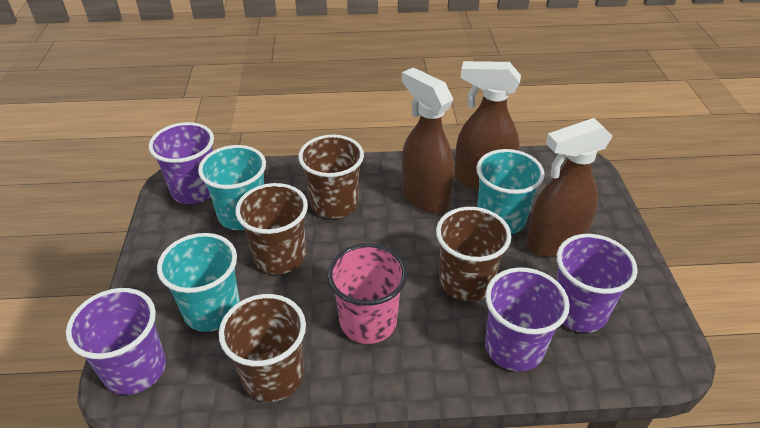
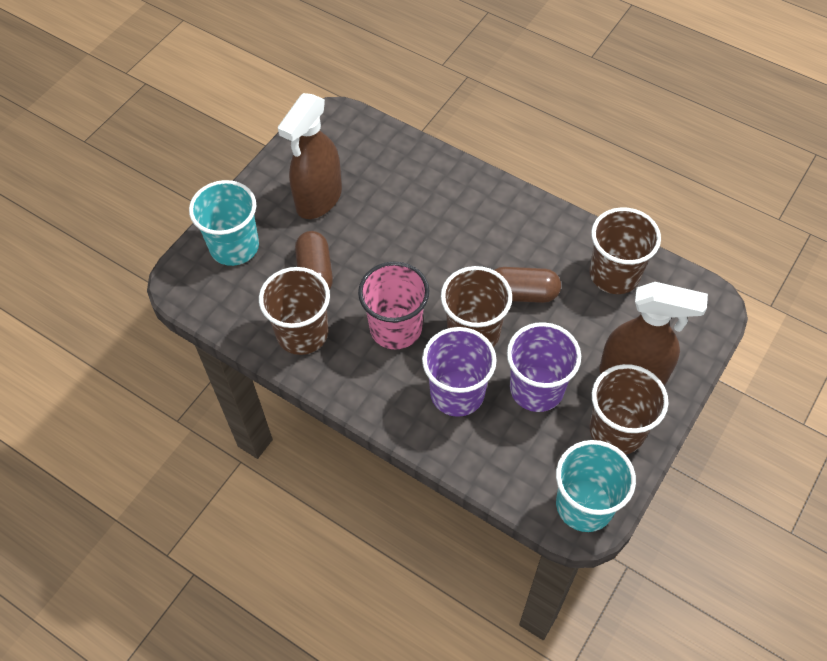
brown capsule: 0 -> 2
brown spray bottle: 3 -> 2
purple cup: 4 -> 2
turquoise cup: 3 -> 2

